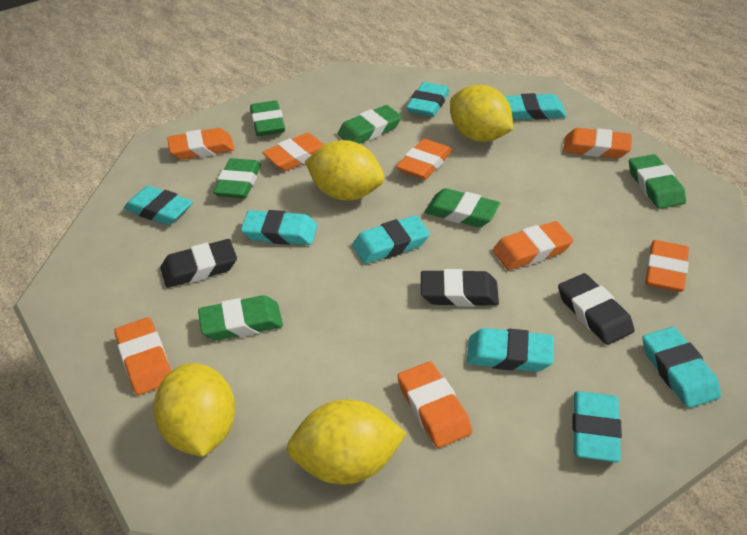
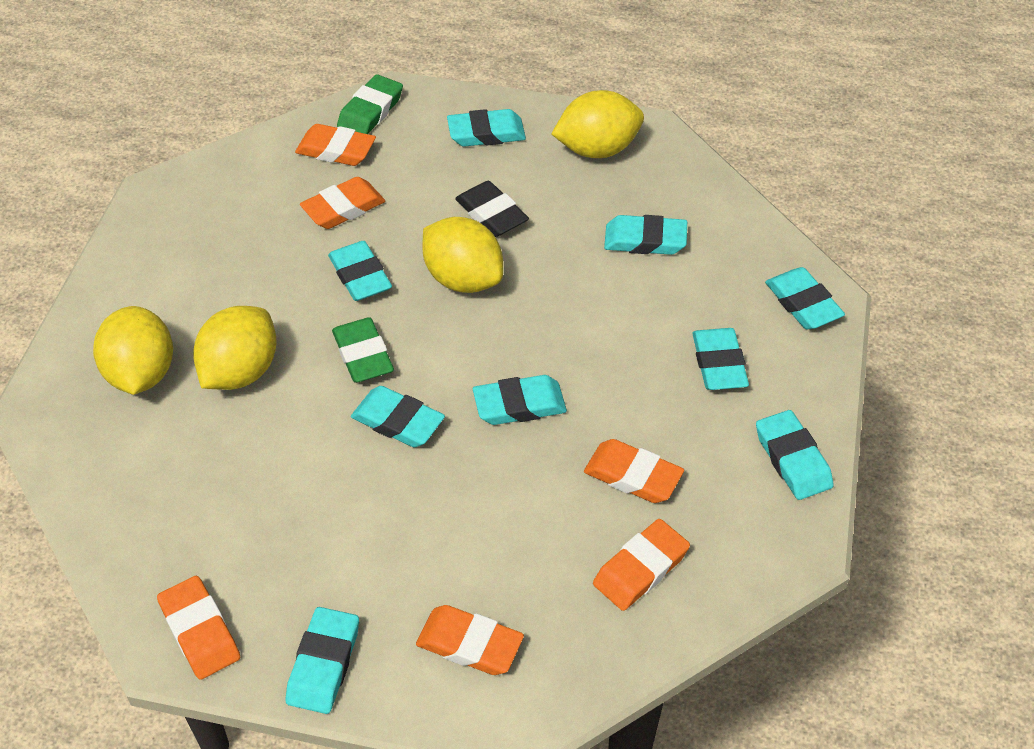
black eraser: 3 -> 1
green eraser: 6 -> 2
orange eraser: 8 -> 6
turquoise eraser: 8 -> 9

